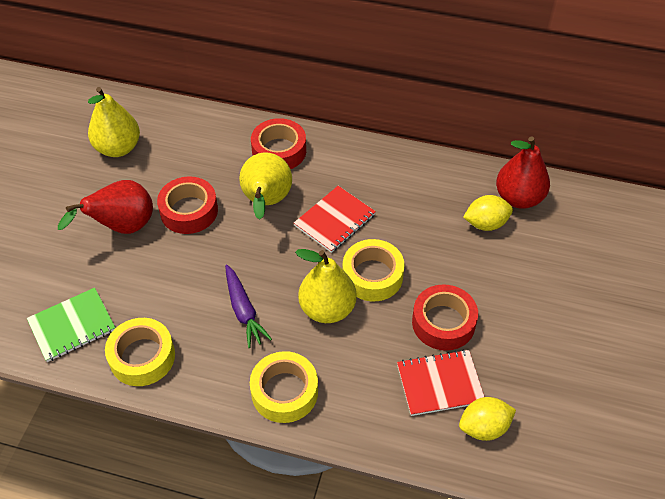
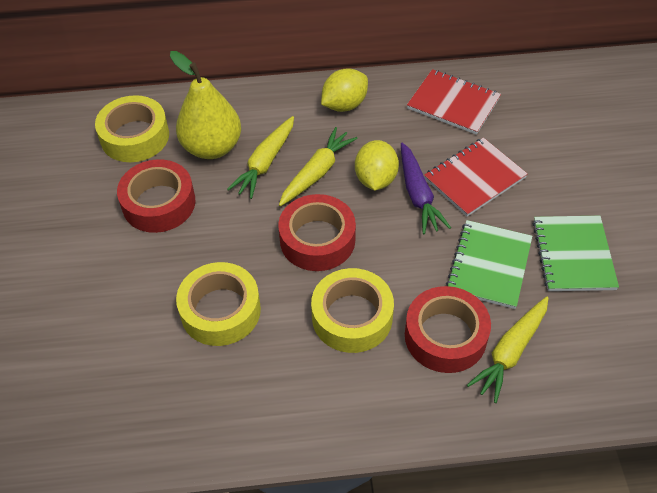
green notebook: 1 -> 2
red pear: 2 -> 0
yellow carrot: 0 -> 3
yellow pear: 3 -> 1

